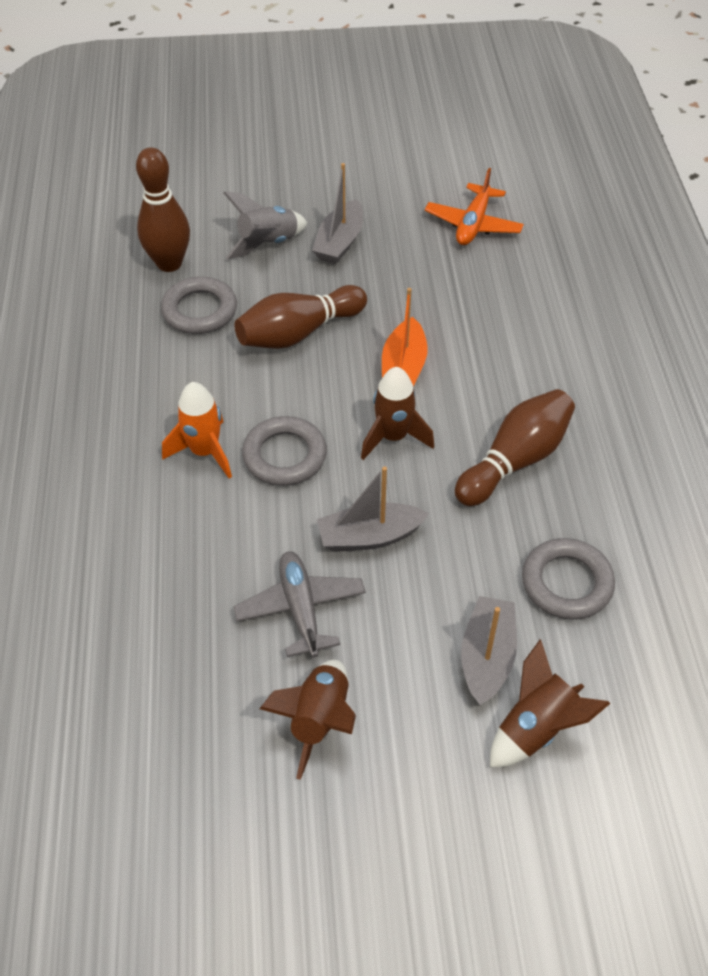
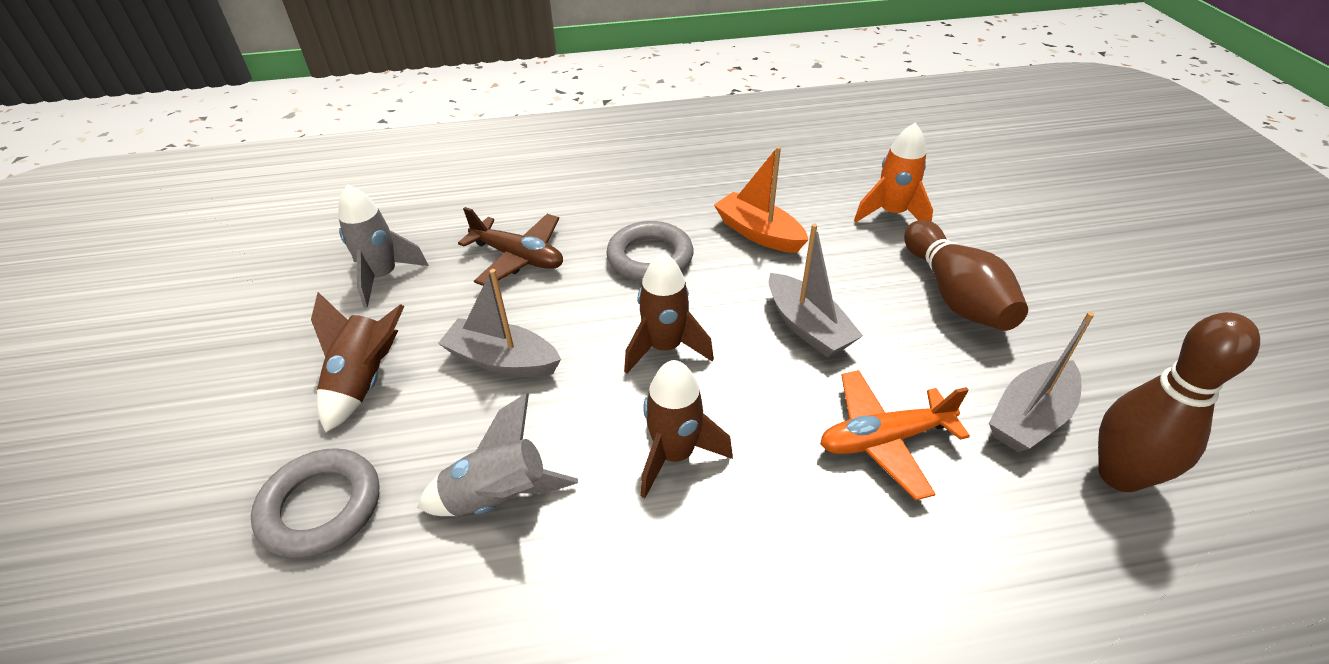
brown bowling pin: 3 -> 2
brown plane: 0 -> 1
grey plane: 1 -> 0
grey ring: 3 -> 2
grey rocket: 1 -> 2

